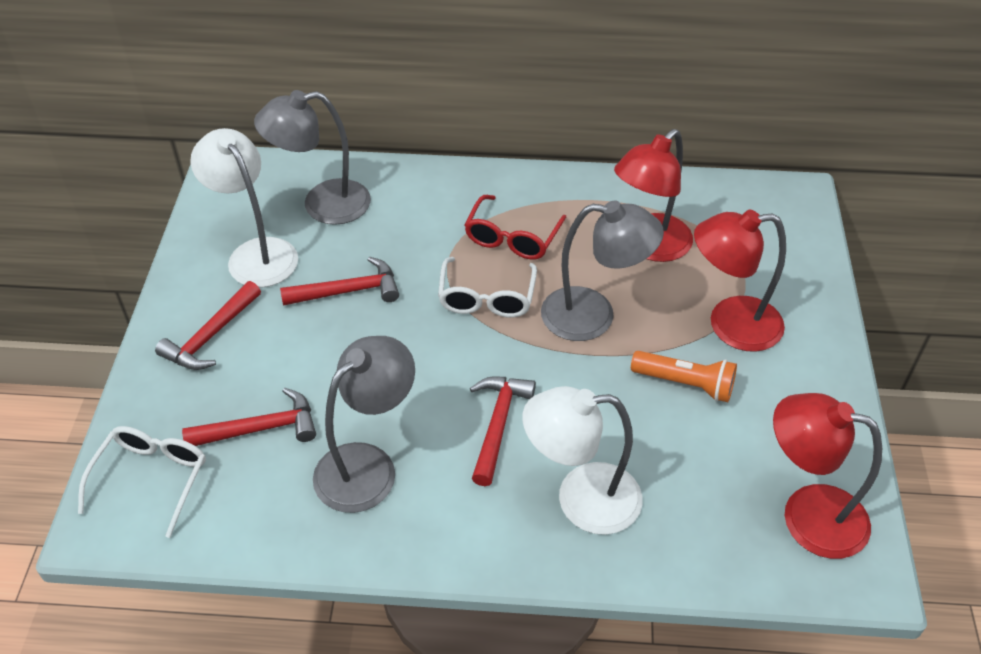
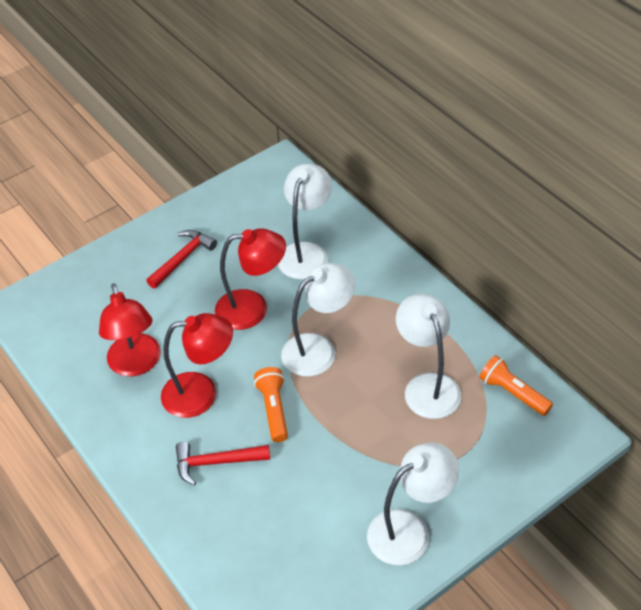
grey lamp: 3 -> 0
orange flashlight: 1 -> 2
red glasses: 1 -> 0
red hammer: 4 -> 2
white glasses: 2 -> 0
white lamp: 2 -> 4

